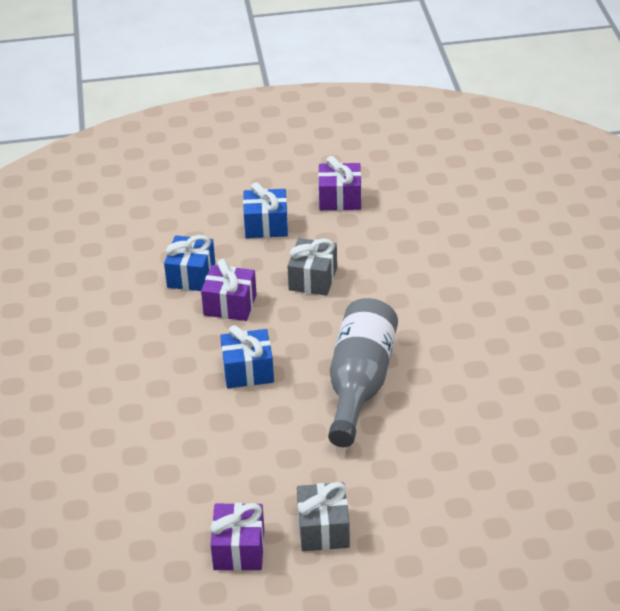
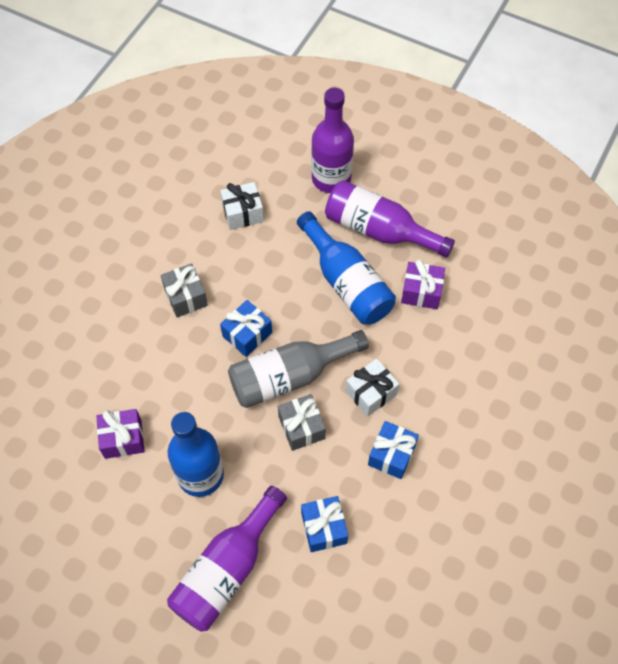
blue bottle: 0 -> 2
purple bottle: 0 -> 3
purple gift: 3 -> 2
white gift: 0 -> 2

